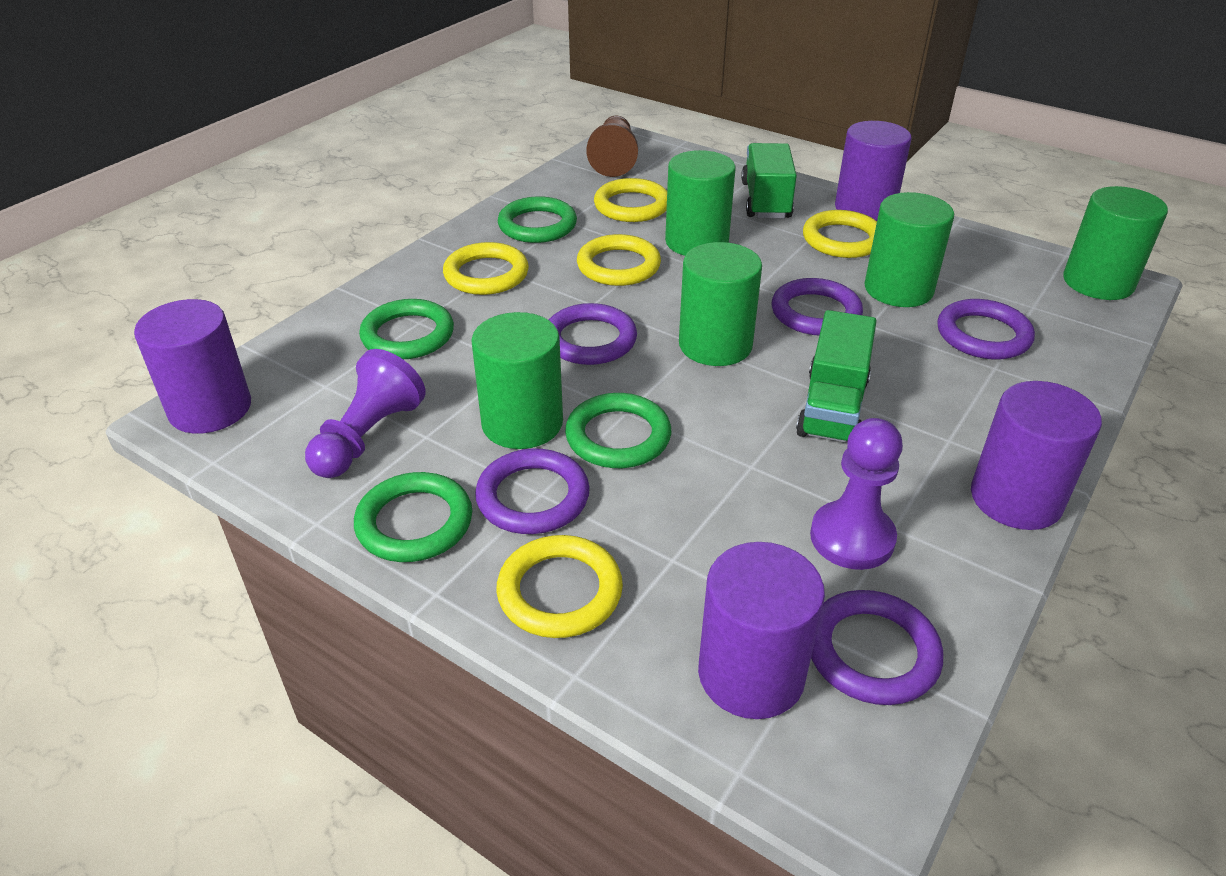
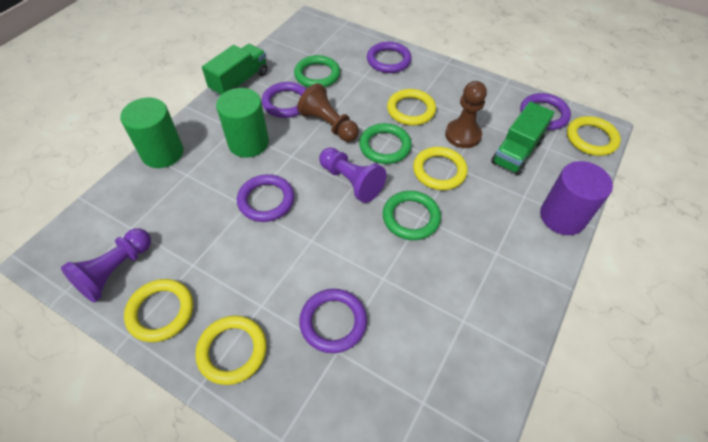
brown pawn: 1 -> 2
green cylinder: 5 -> 2
green ring: 4 -> 3
purple cylinder: 4 -> 1

